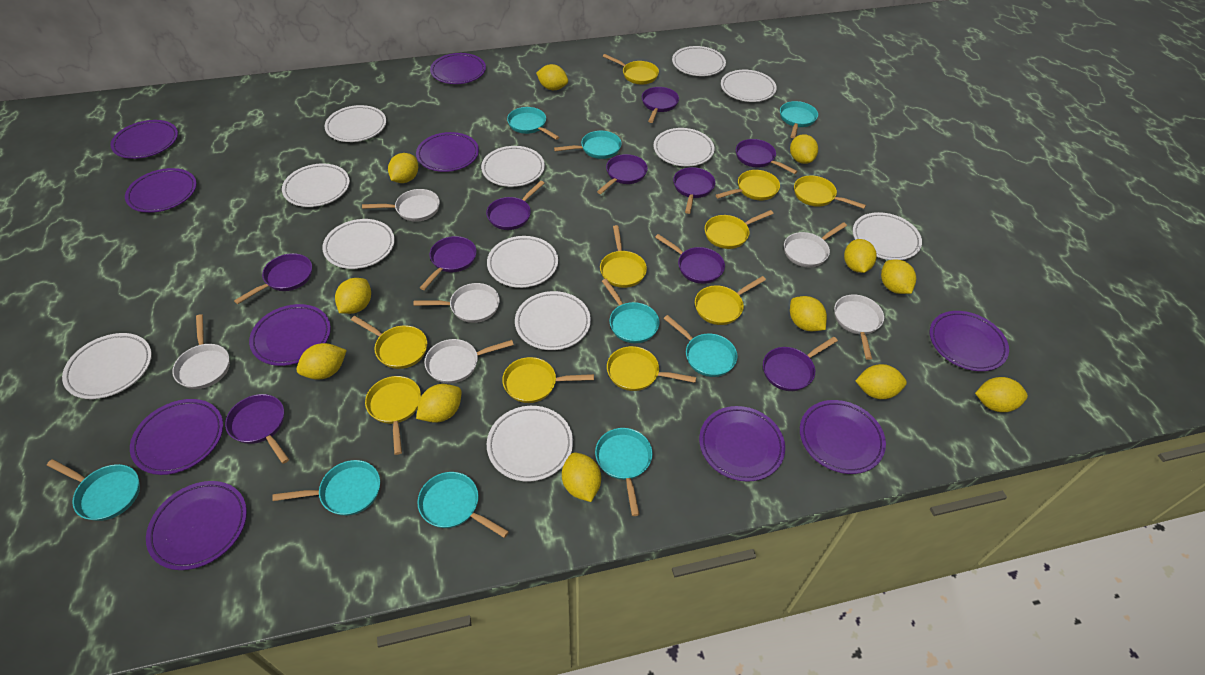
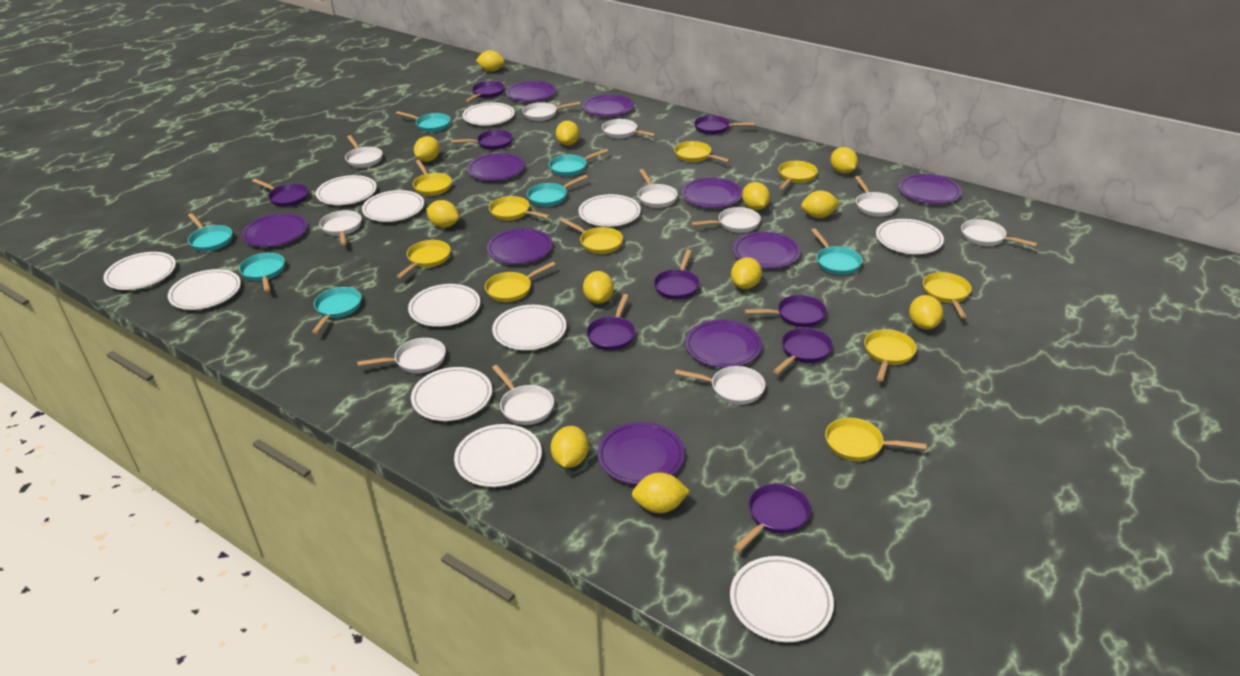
purple pan: 10 -> 9
turquoise pan: 9 -> 7
white pan: 6 -> 11

